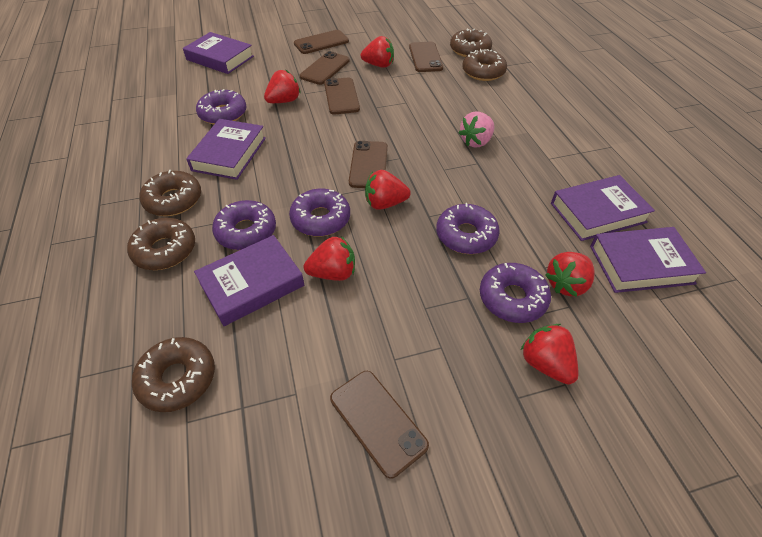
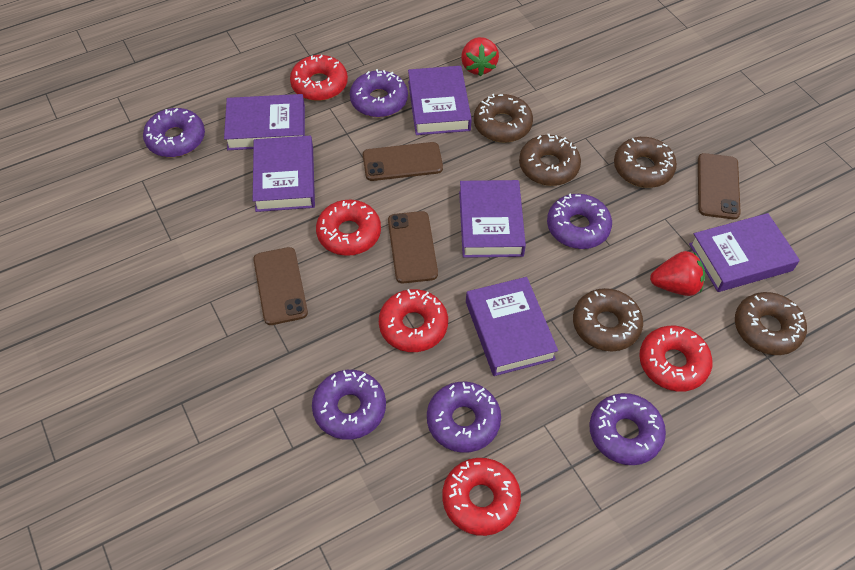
brown phone: 6 -> 4
pink strawberry: 1 -> 0
purple book: 5 -> 6
purple donut: 5 -> 6
red donut: 0 -> 5
red strawberry: 6 -> 2

